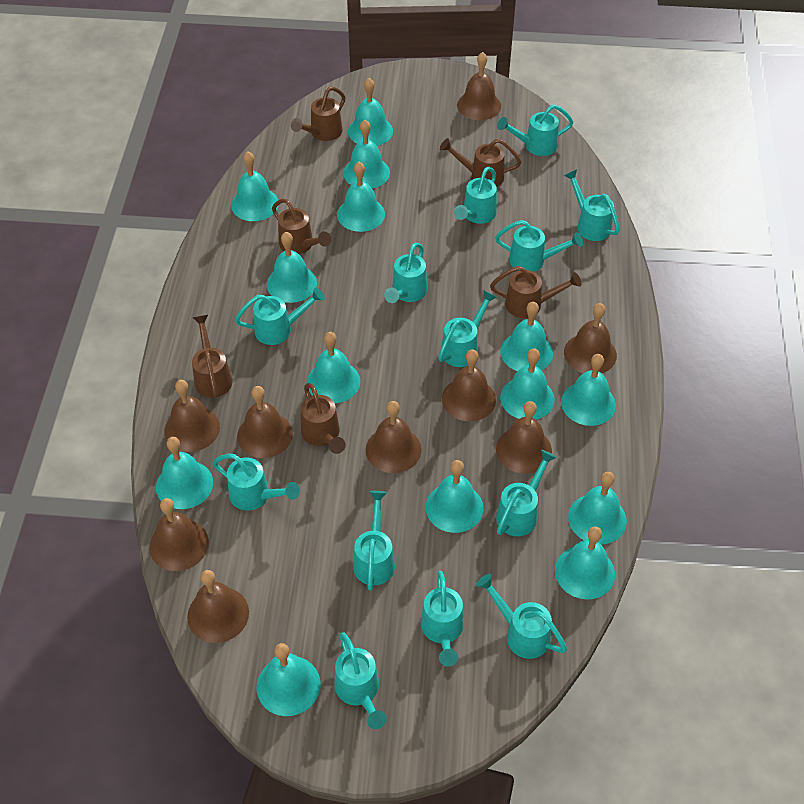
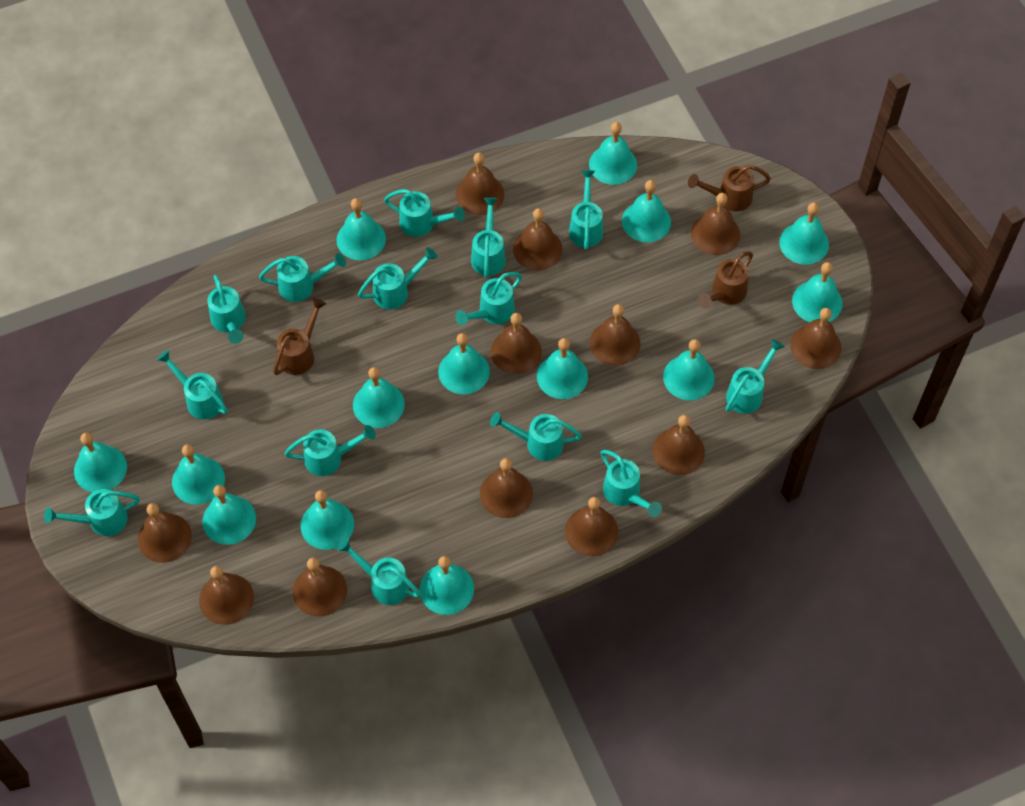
brown bell: 9 -> 12
brown watering can: 6 -> 3
turquoise watering can: 13 -> 14

